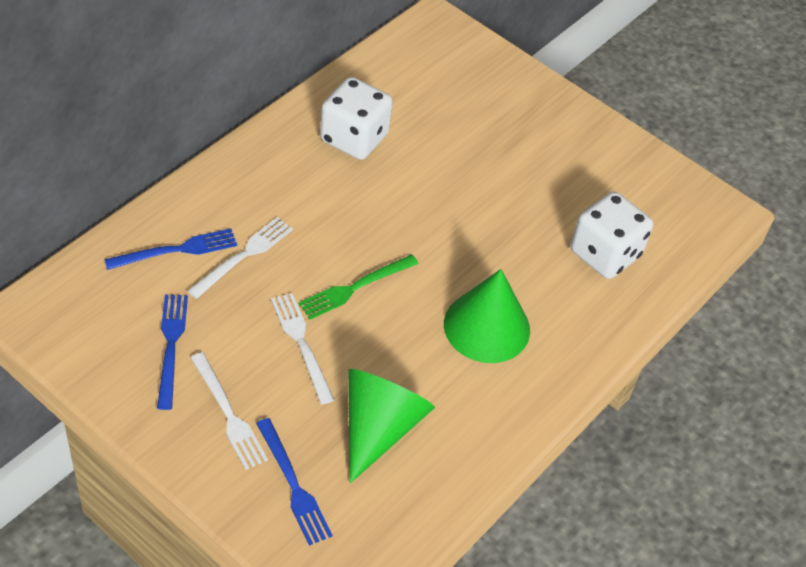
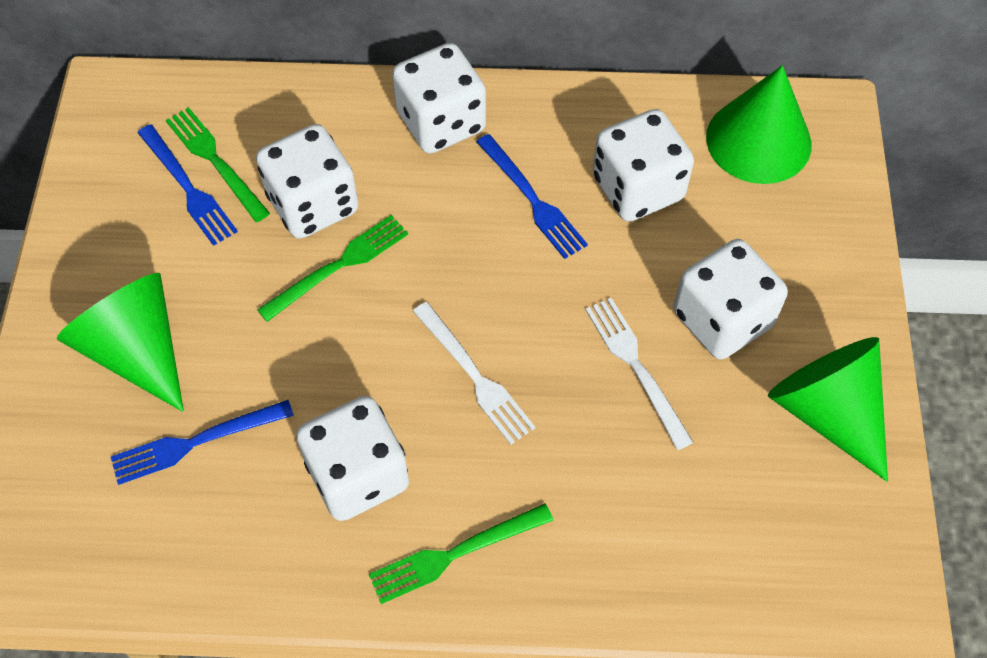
green cone: 2 -> 3
green fork: 1 -> 3
white dice: 2 -> 5
white fork: 3 -> 2

